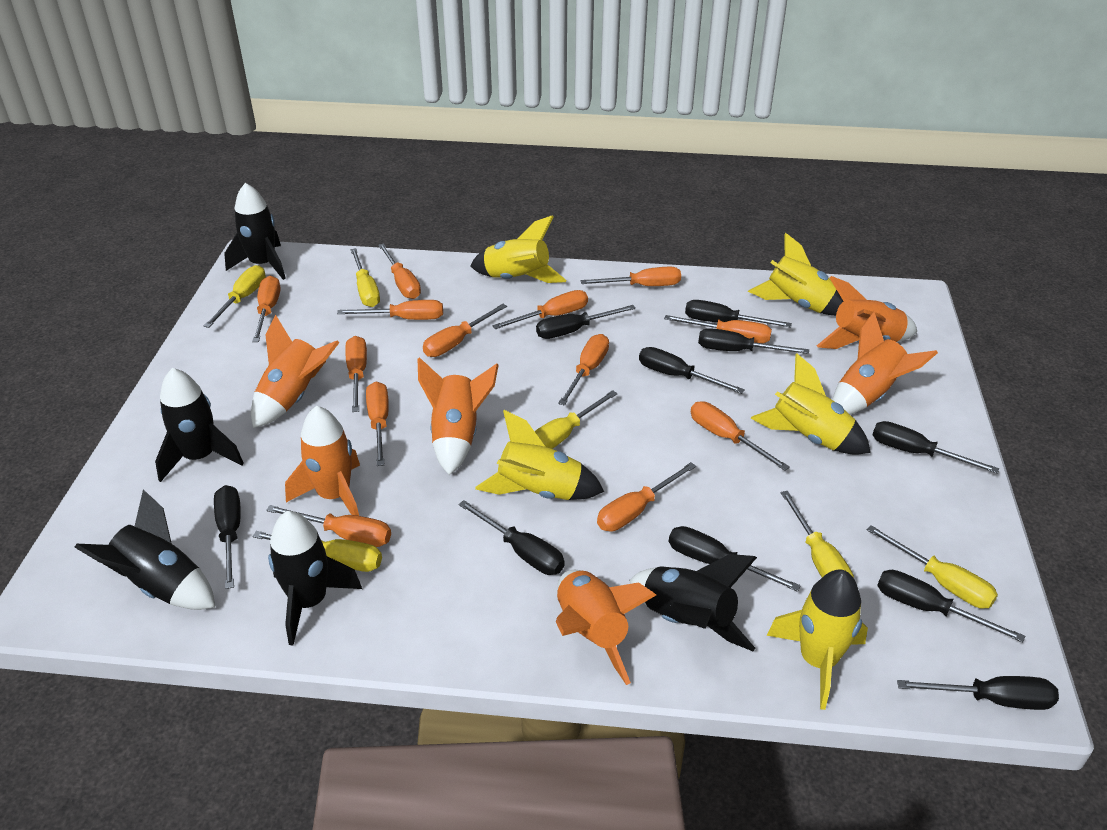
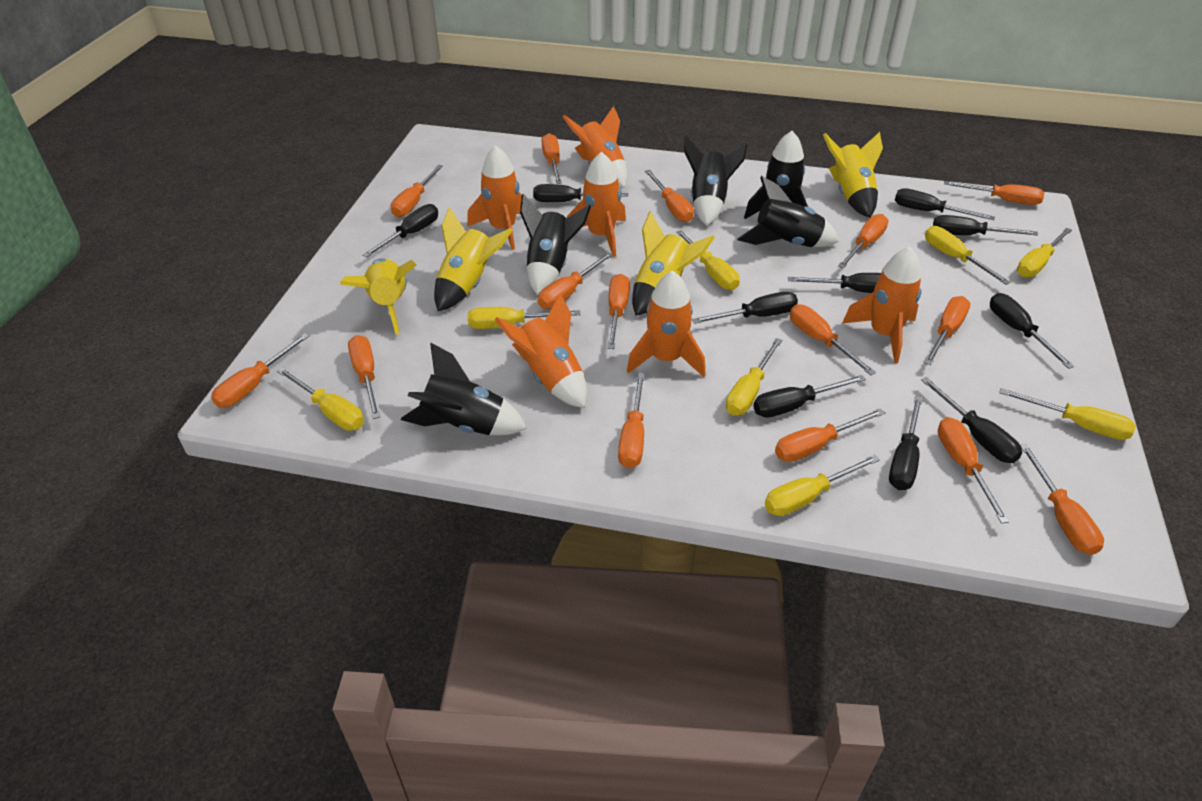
orange screwdriver: 13 -> 15
yellow rocket: 5 -> 4
yellow screwdriver: 6 -> 8

